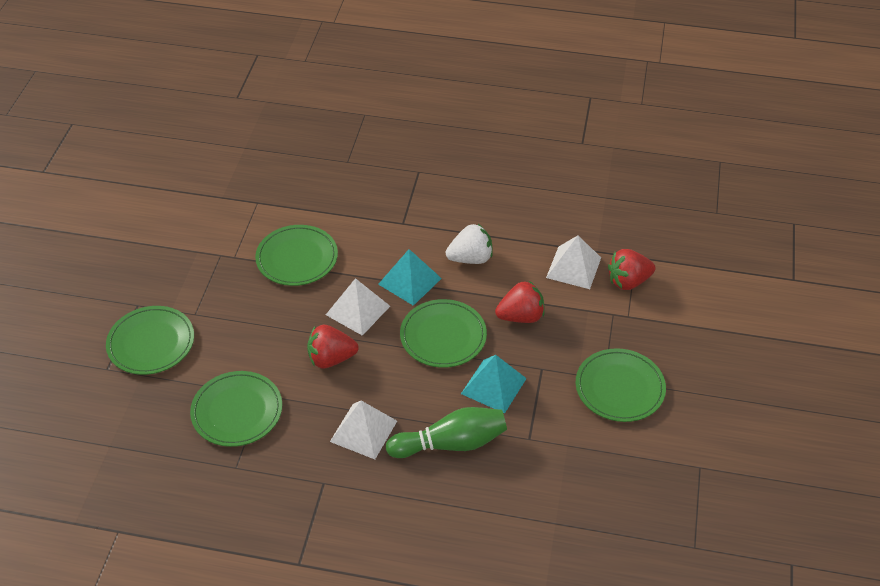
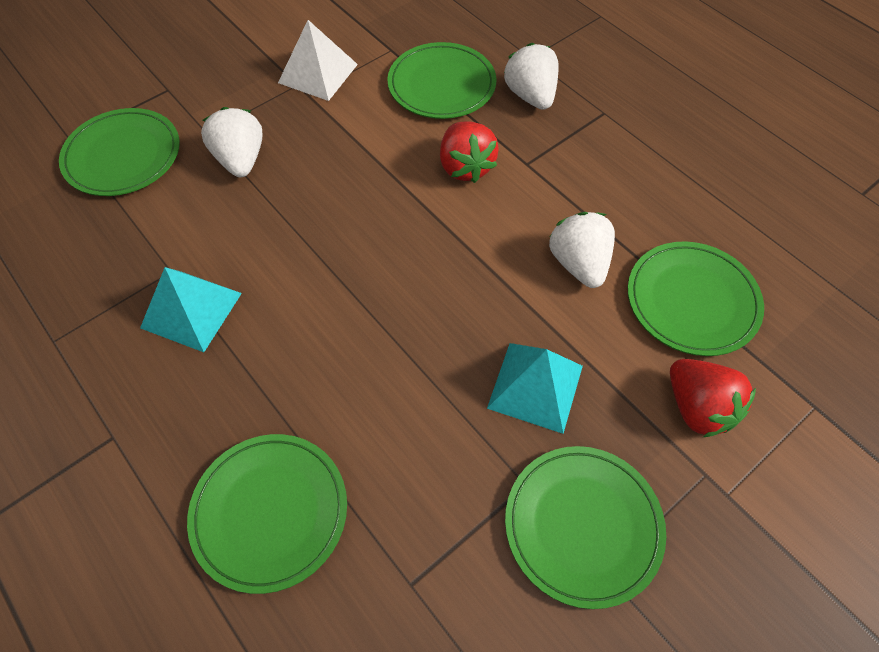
green bowling pin: 1 -> 0
red strawberry: 3 -> 2
white pyramid: 3 -> 1
white strawberry: 1 -> 3

